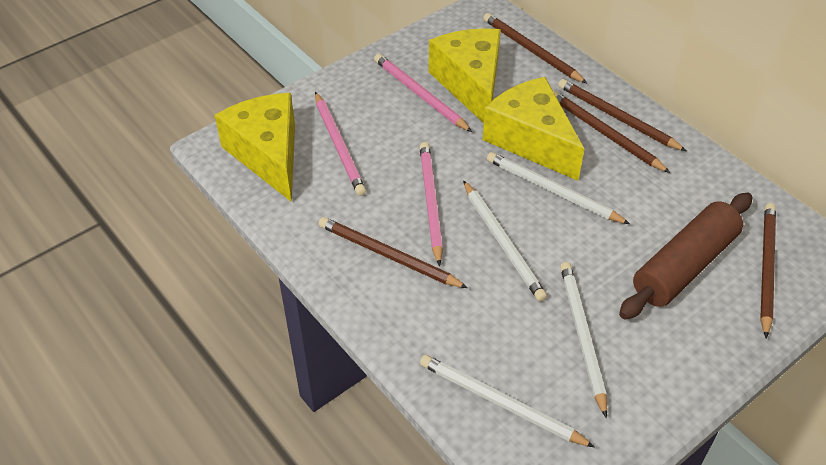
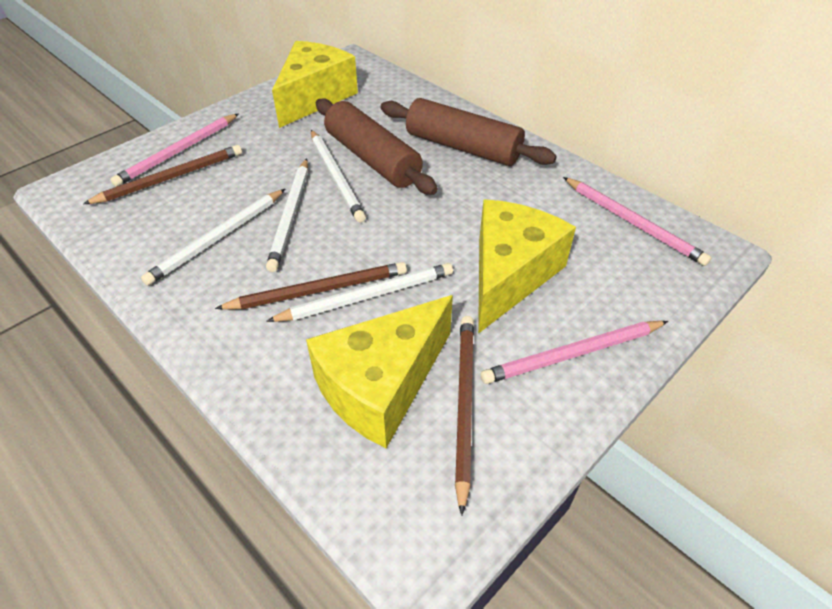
brown pencil: 5 -> 3
brown rolling pin: 1 -> 2

